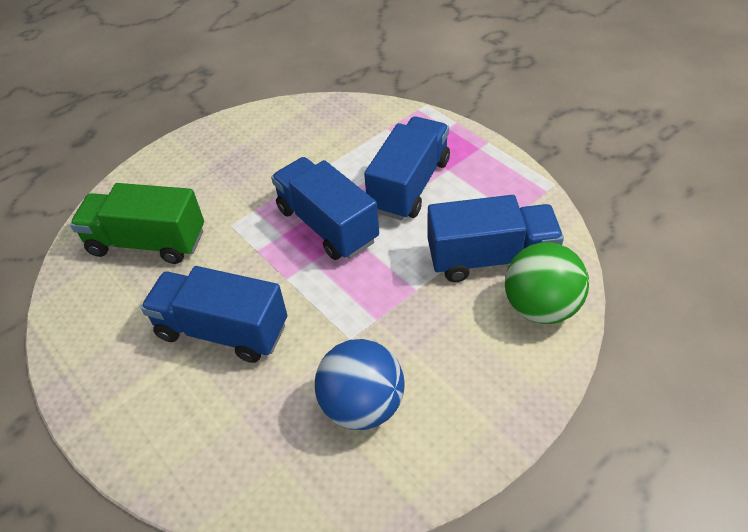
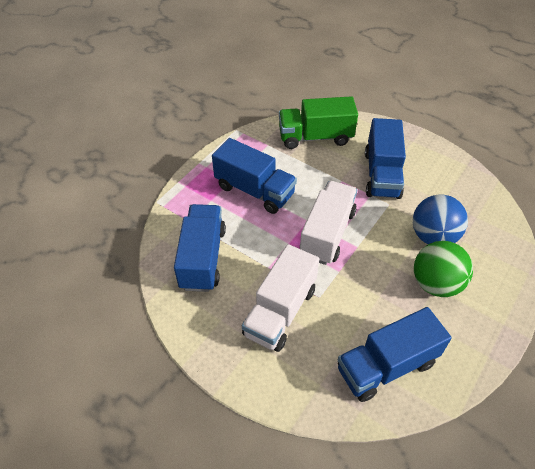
white truck: 0 -> 2

